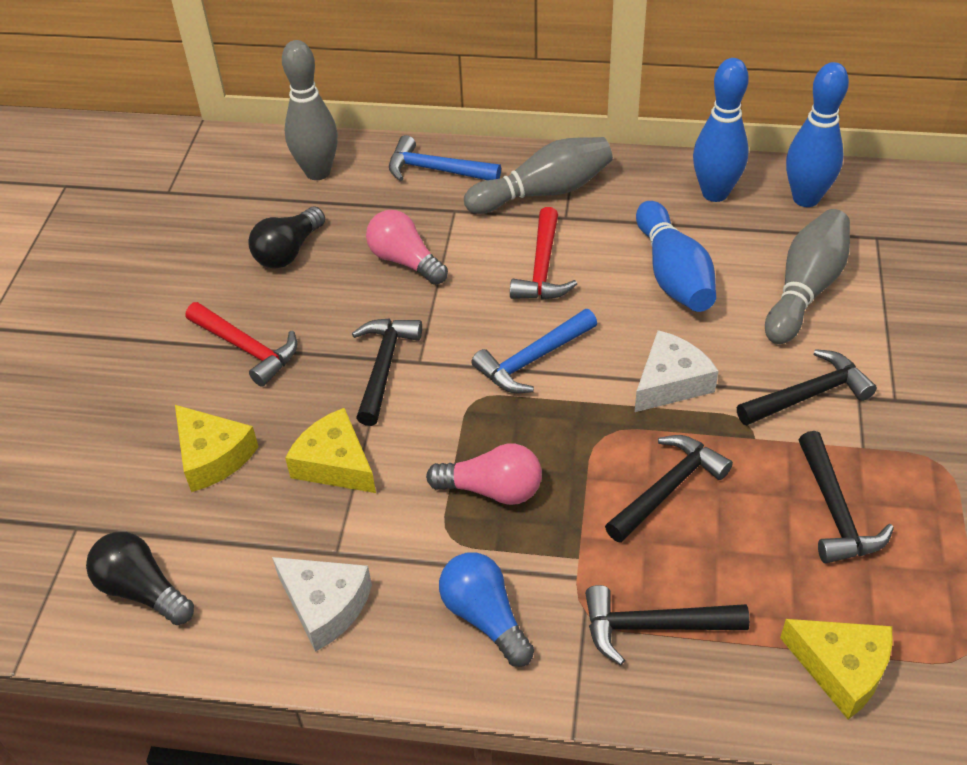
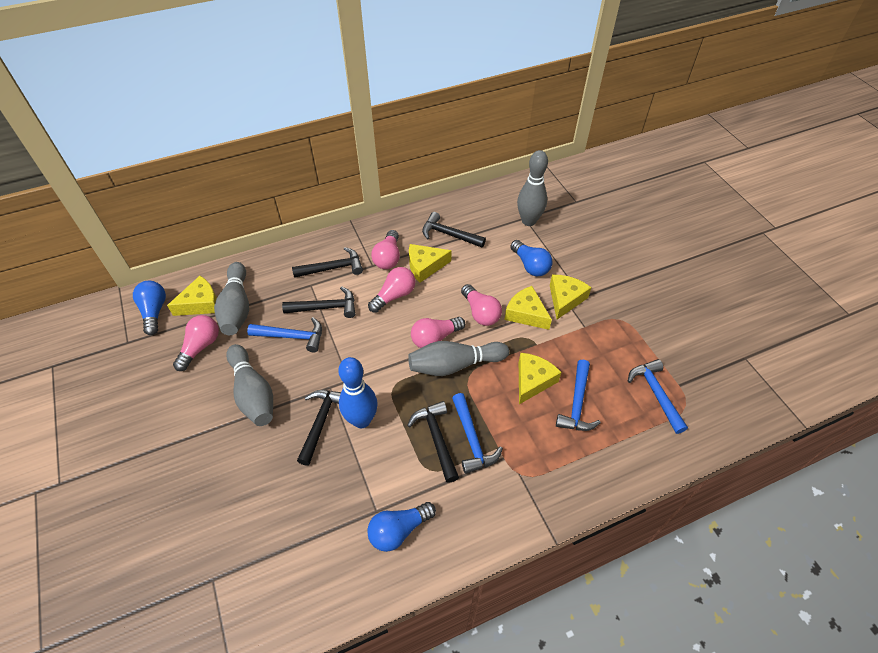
black light bulb: 2 -> 0
blue bowling pin: 3 -> 1
blue hammer: 2 -> 4
blue light bulb: 1 -> 3
grey bowling pin: 3 -> 4
pink light bulb: 2 -> 5
red hammer: 2 -> 0
white cheese: 2 -> 0
yellow cheese: 3 -> 5

